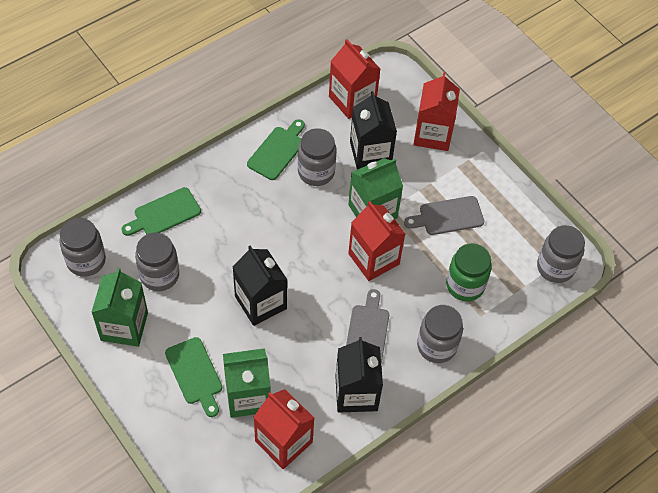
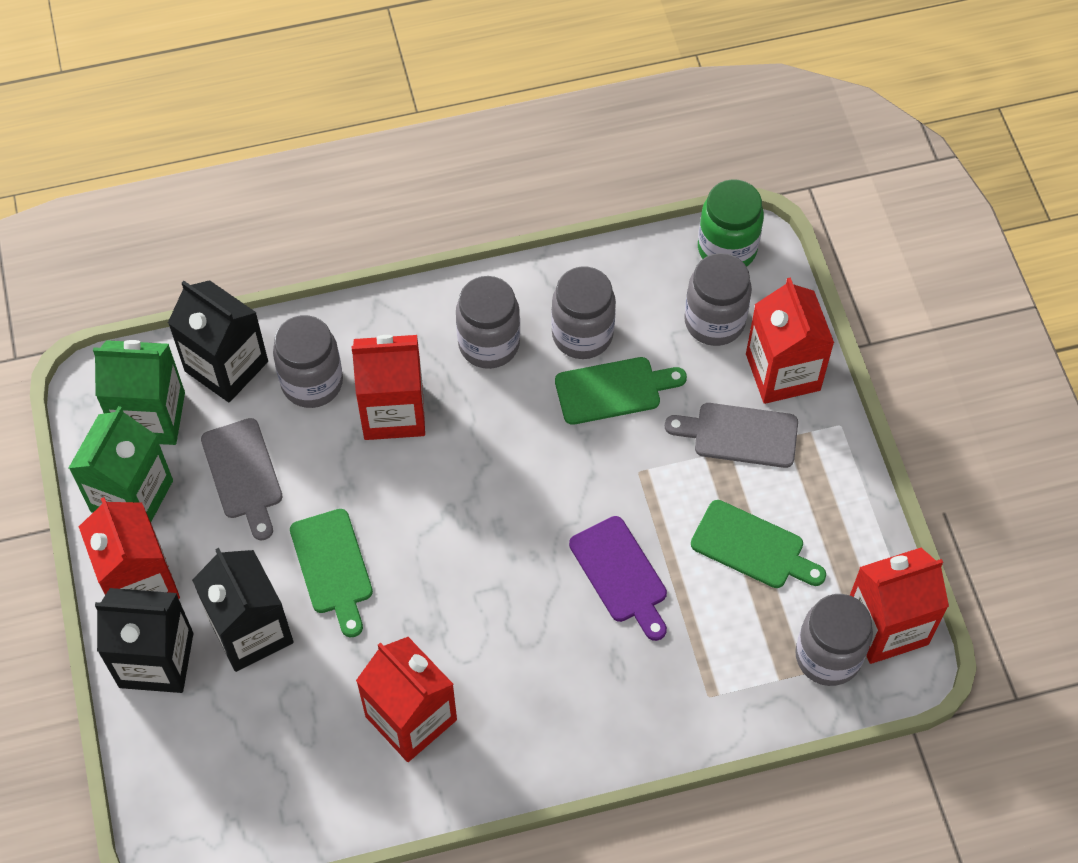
green carton: 3 -> 2
purple cutting board: 0 -> 1
red carton: 4 -> 5

